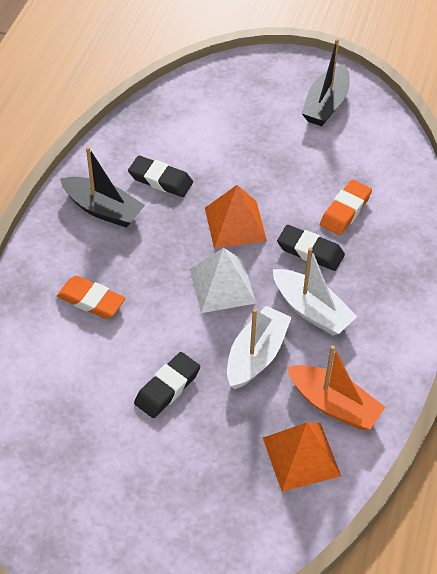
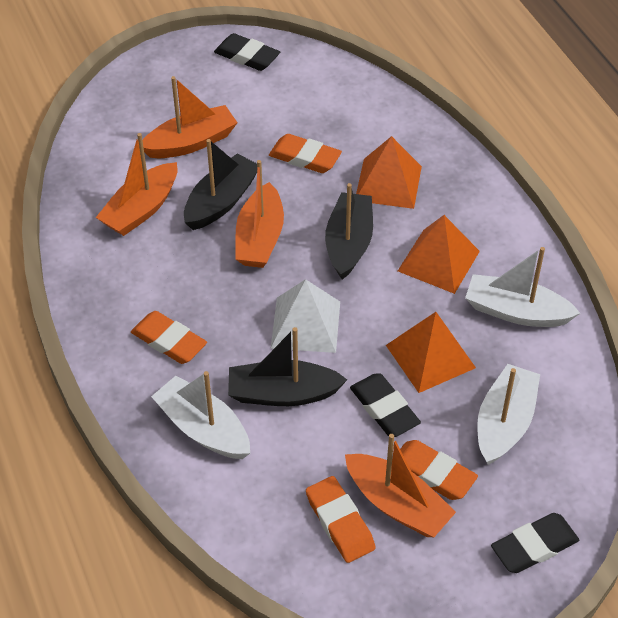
black boat: 2 -> 3
orange boat: 1 -> 4
orange eraser: 2 -> 4
orange pyramid: 2 -> 3
white boat: 2 -> 3

